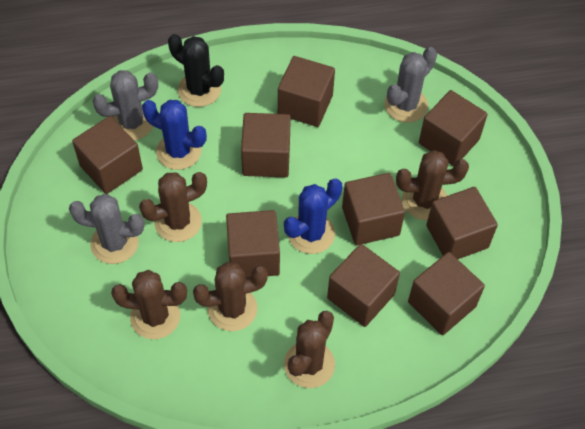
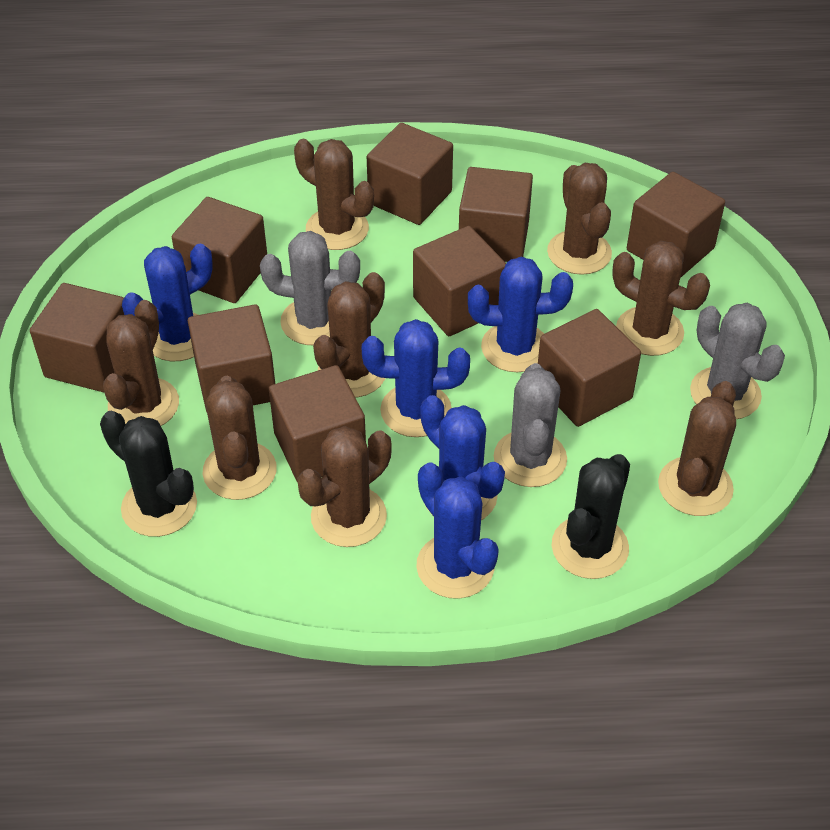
black cactus: 1 -> 2
blue cactus: 2 -> 5
brown cactus: 5 -> 8

